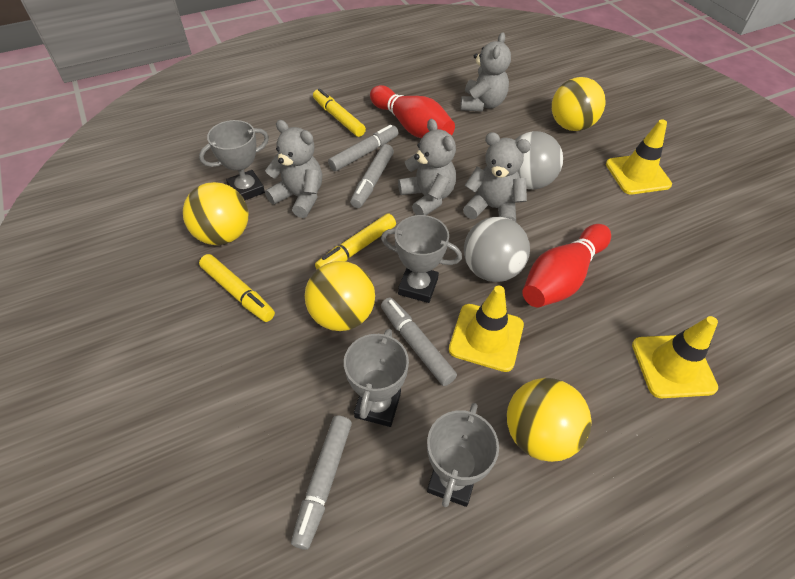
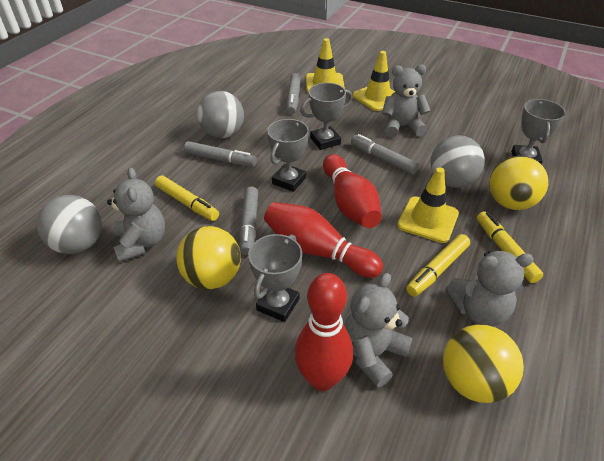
grey ball: 2 -> 3
red bowling pin: 2 -> 3
yellow ball: 4 -> 3

